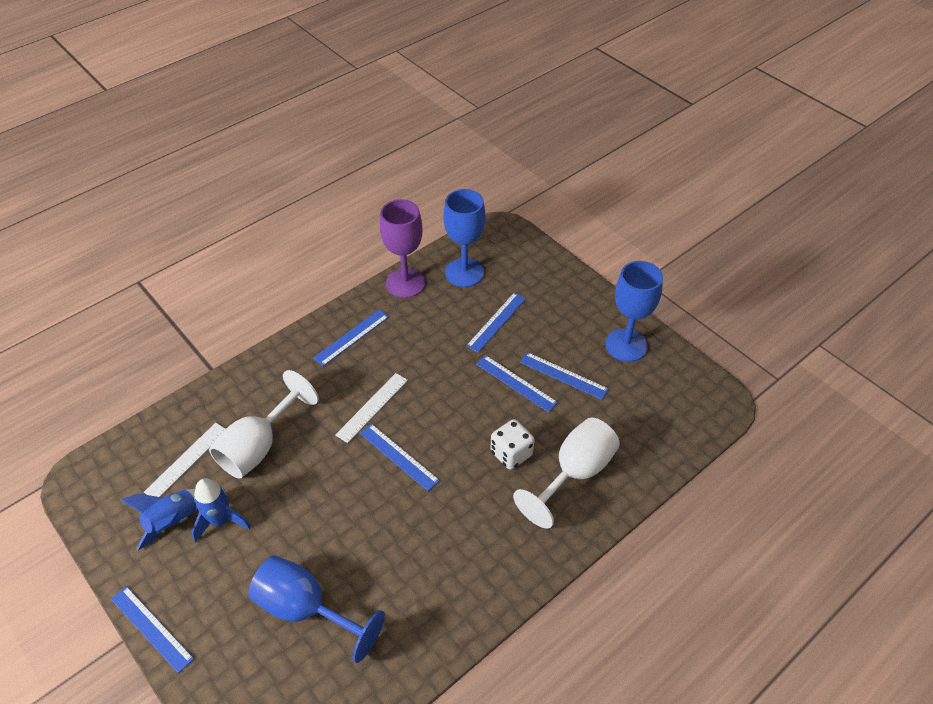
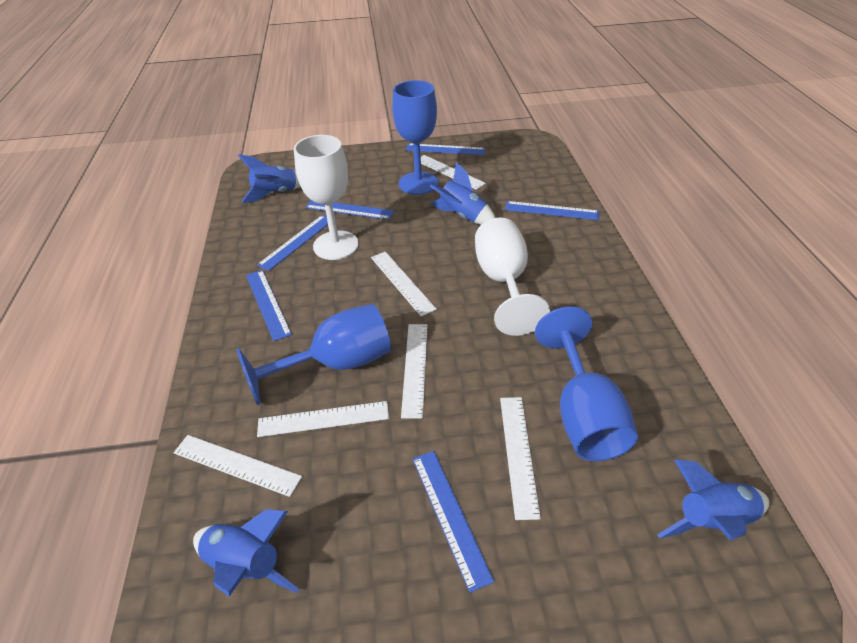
blue rocket: 2 -> 4
purple goblet: 1 -> 0
white dice: 1 -> 0
white ruler: 2 -> 6

